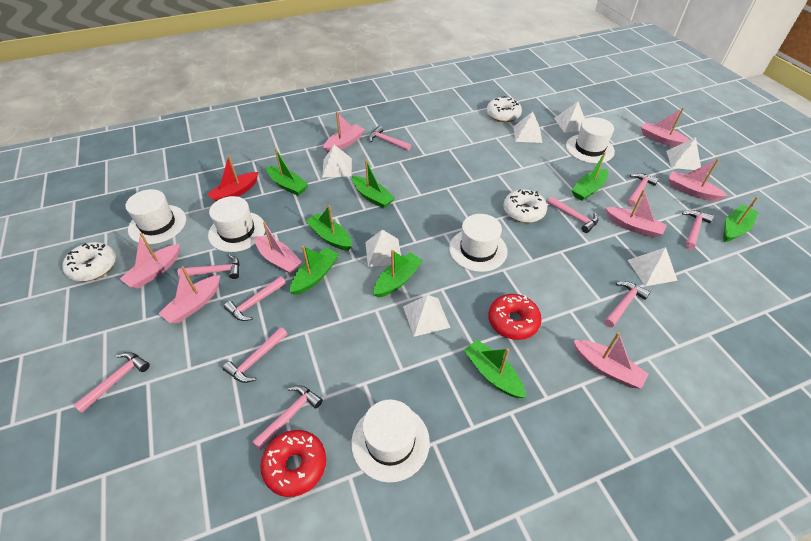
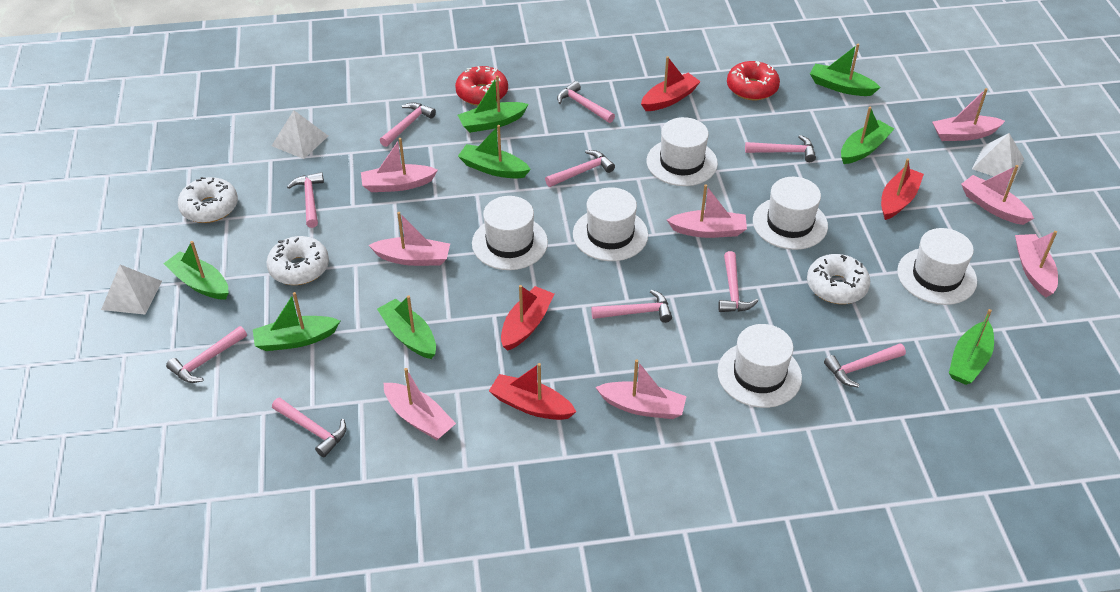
red boat: 1 -> 4
white hat: 5 -> 6
white pyramid: 7 -> 3

